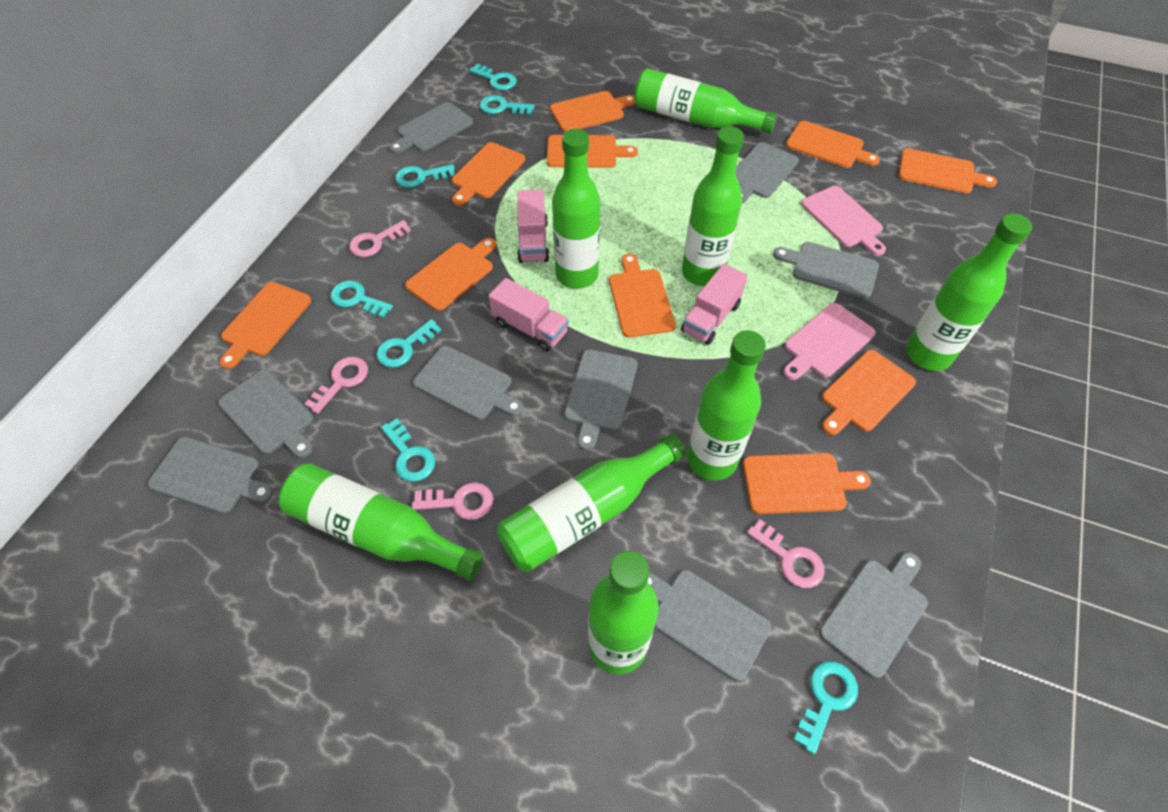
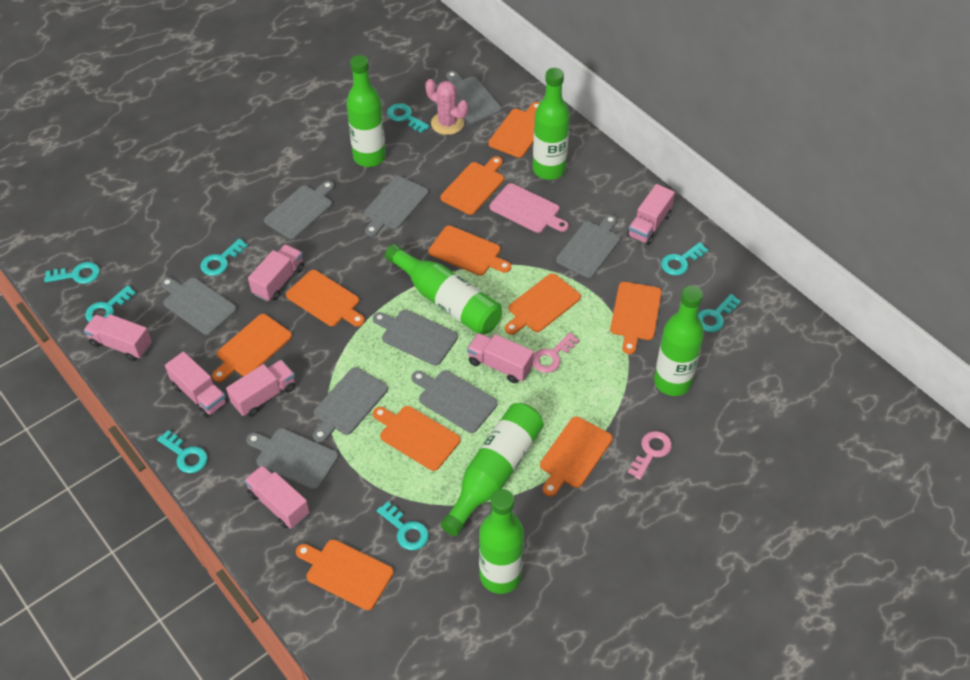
green bottle: 8 -> 6
pink cactus: 0 -> 1
pink cutting board: 2 -> 1
pink key: 4 -> 2
pink truck: 3 -> 7
turquoise key: 7 -> 8

